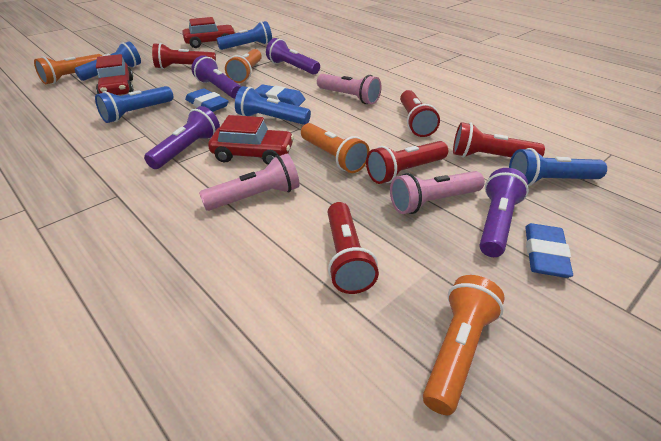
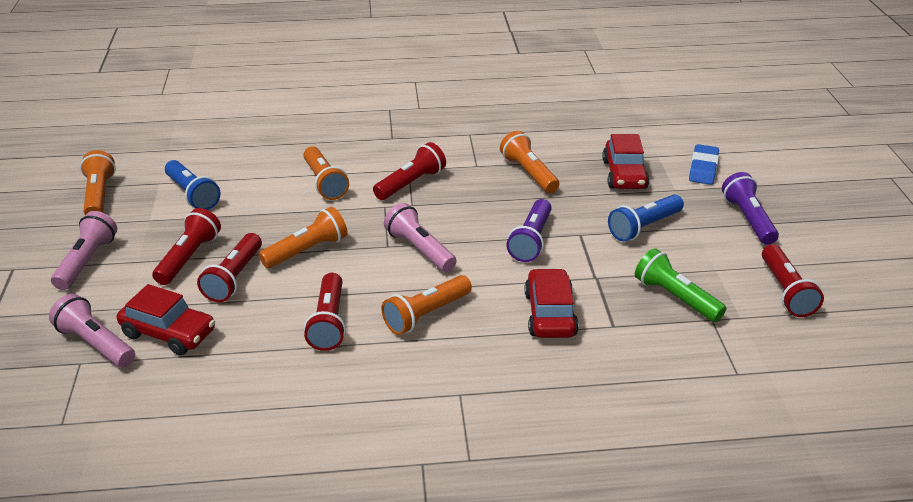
blue eraser: 3 -> 1
blue flashlight: 5 -> 2
green flashlight: 0 -> 1
orange flashlight: 4 -> 5
purple flashlight: 4 -> 2

